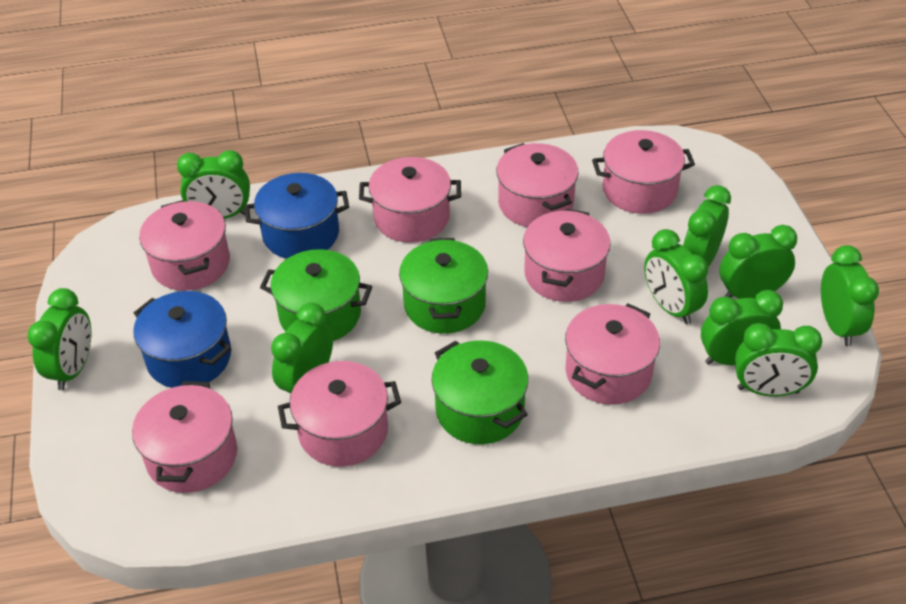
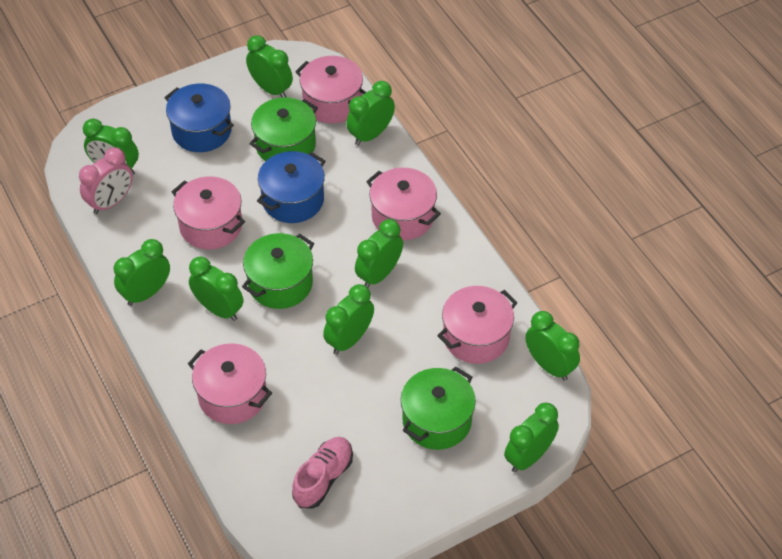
pink clock: 0 -> 1
pink pot: 8 -> 5
pink shoe: 0 -> 1

